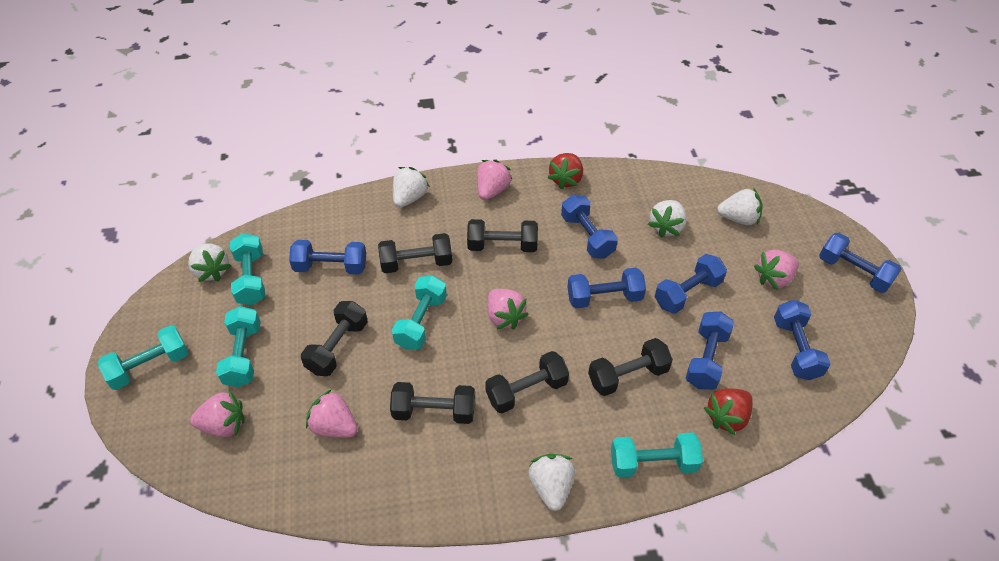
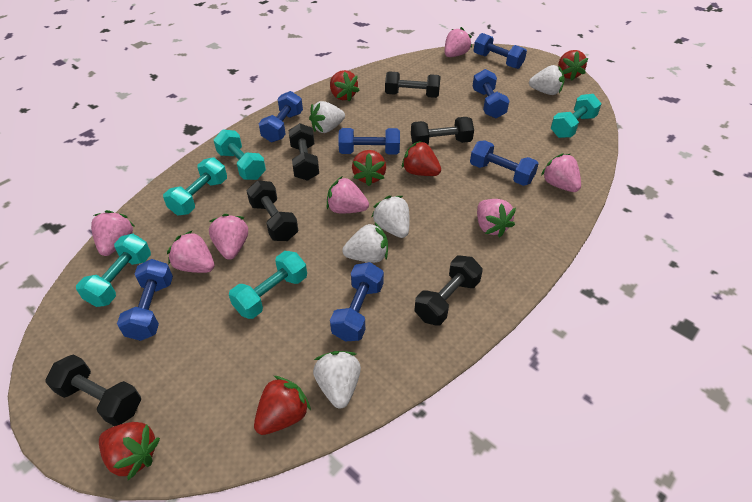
pink strawberry: 5 -> 7
red strawberry: 2 -> 6

